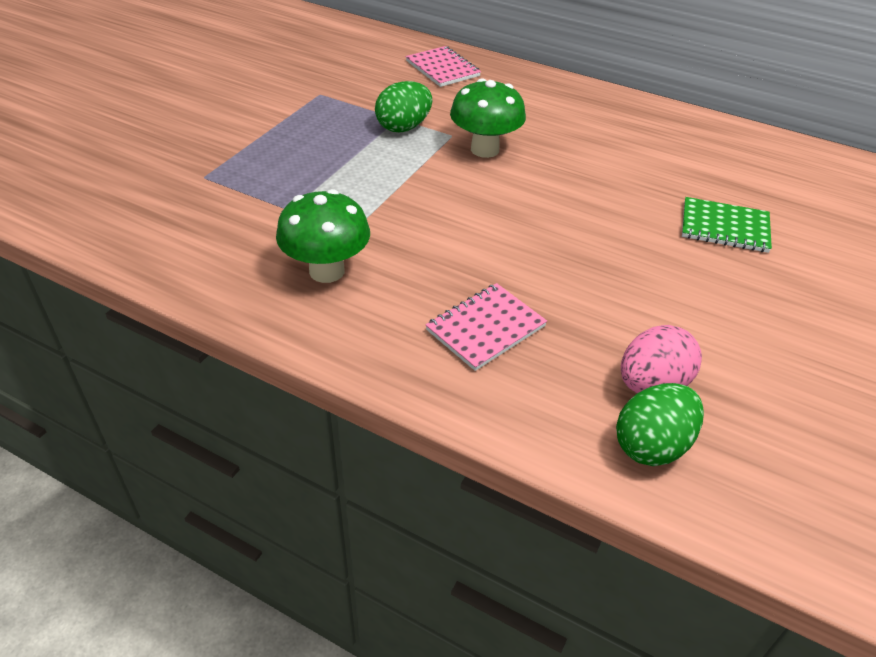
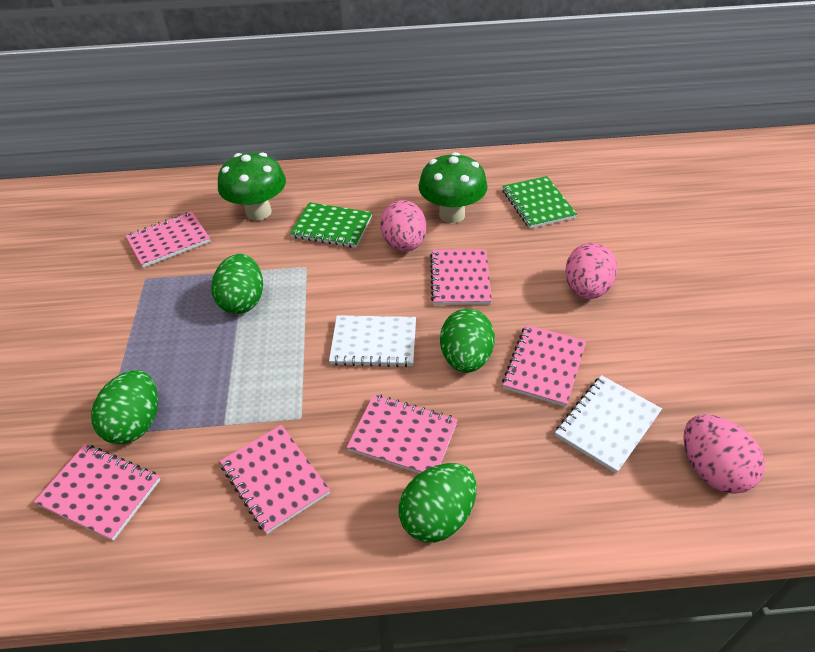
green egg: 2 -> 4
green notebook: 1 -> 2
pink egg: 1 -> 3
pink notebook: 2 -> 6
white notebook: 0 -> 2

